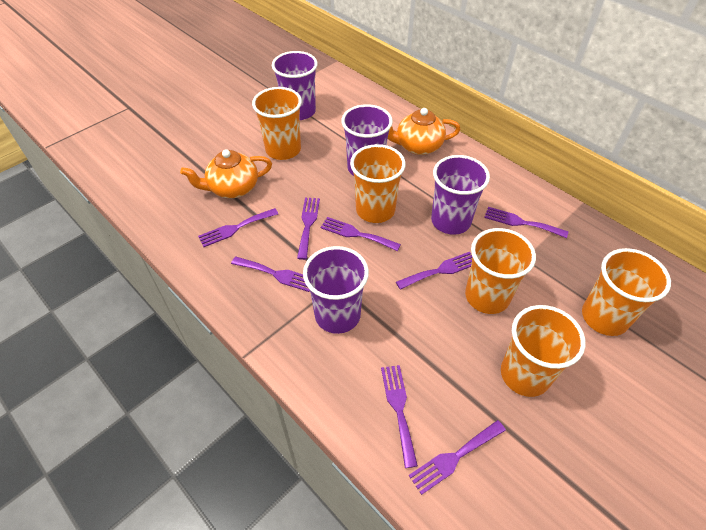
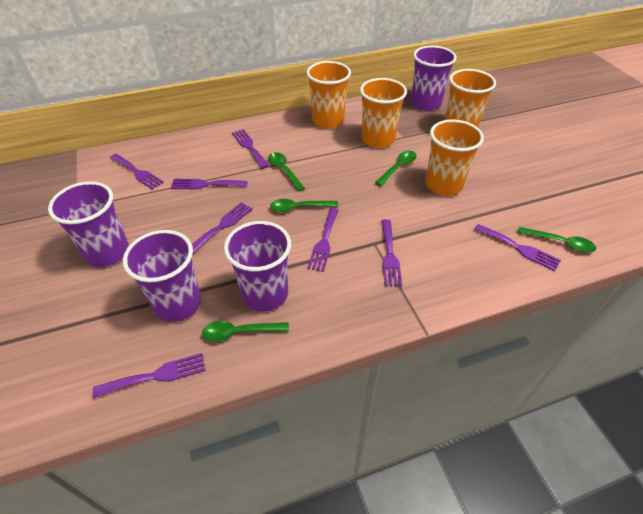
green spoon: 0 -> 5
orange cup: 5 -> 4
orange teapot: 2 -> 0

